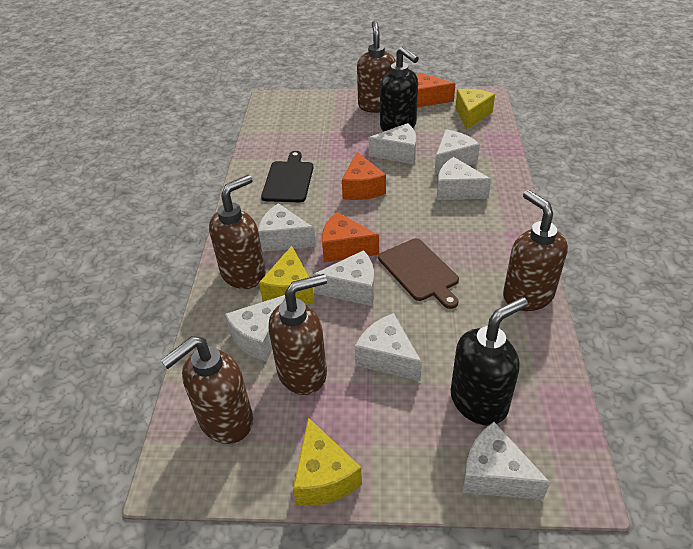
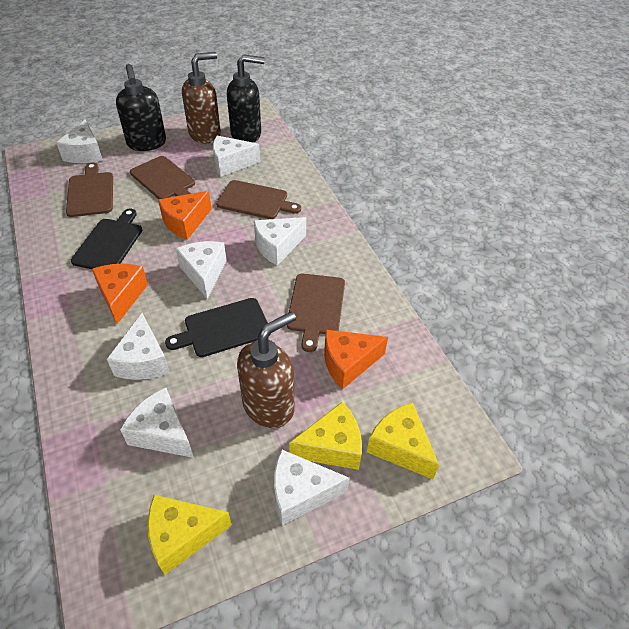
black cutting board: 1 -> 2
brown cutting board: 1 -> 4
brown soap dispenser: 5 -> 2
white cheese: 8 -> 7

